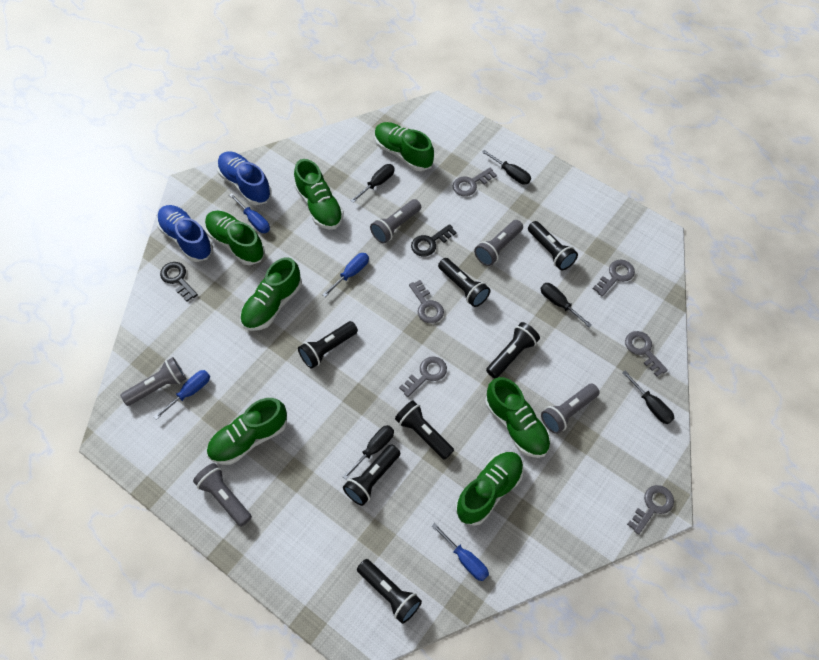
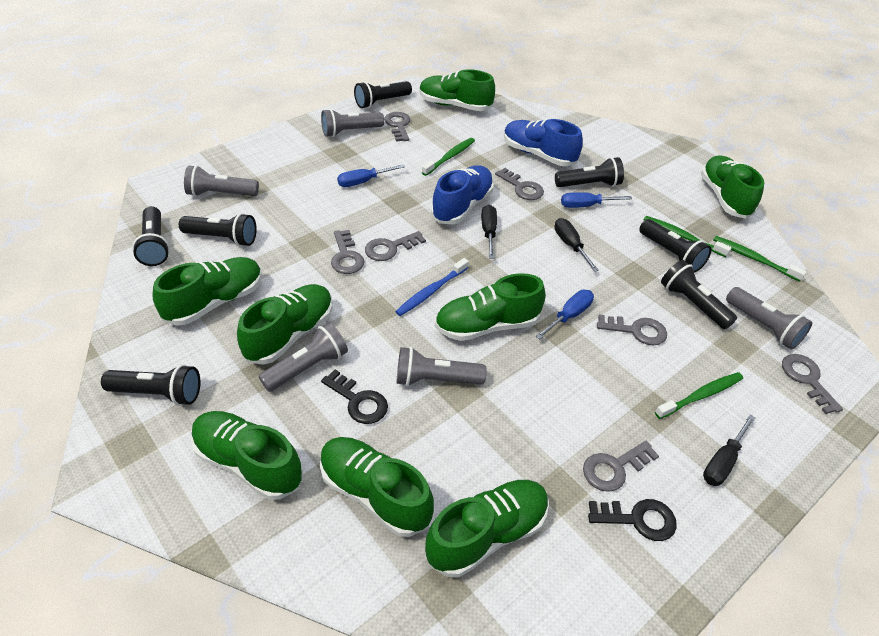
black screwdriver: 5 -> 3
blue screwdriver: 4 -> 3
blue toothbrush: 0 -> 1
green shoe: 7 -> 8
green toothbrush: 0 -> 4
grey key: 6 -> 7

